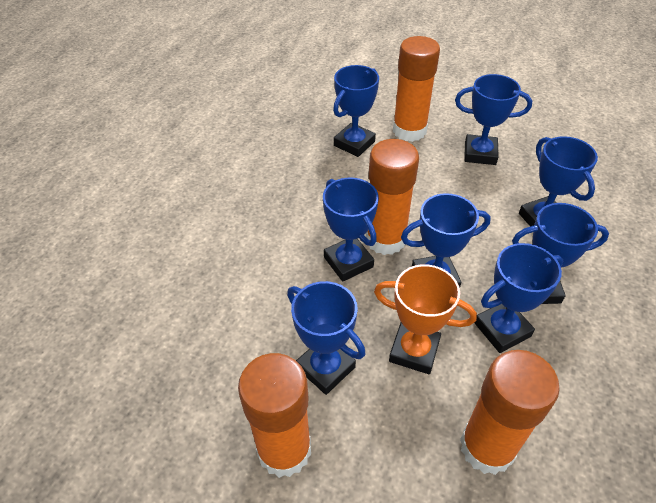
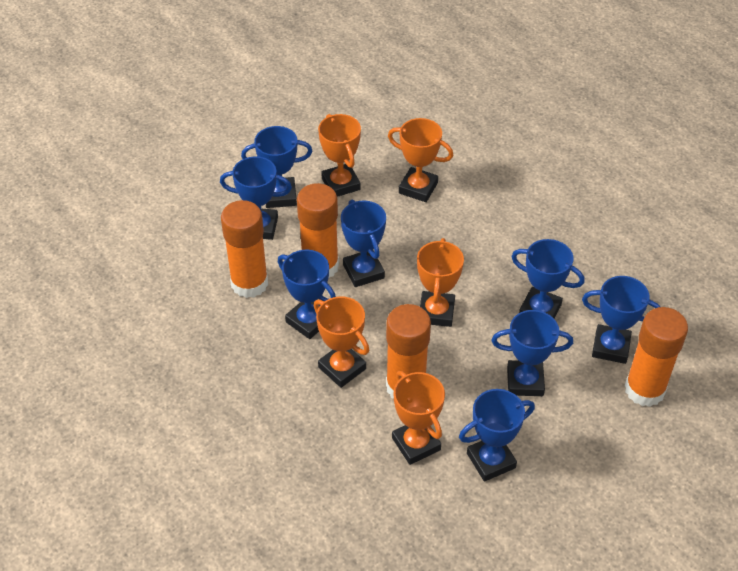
orange trophy: 1 -> 5

